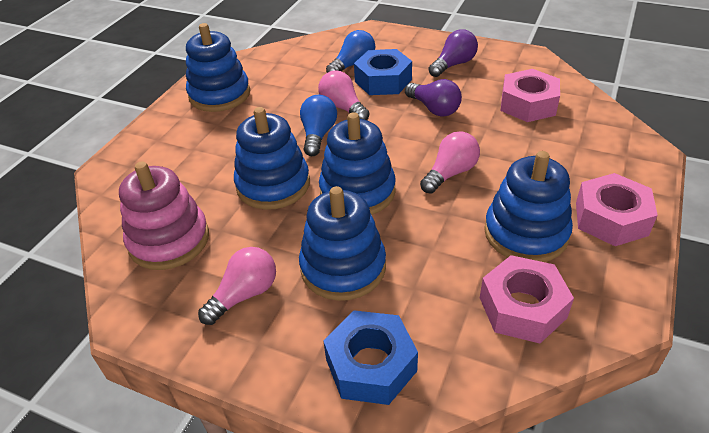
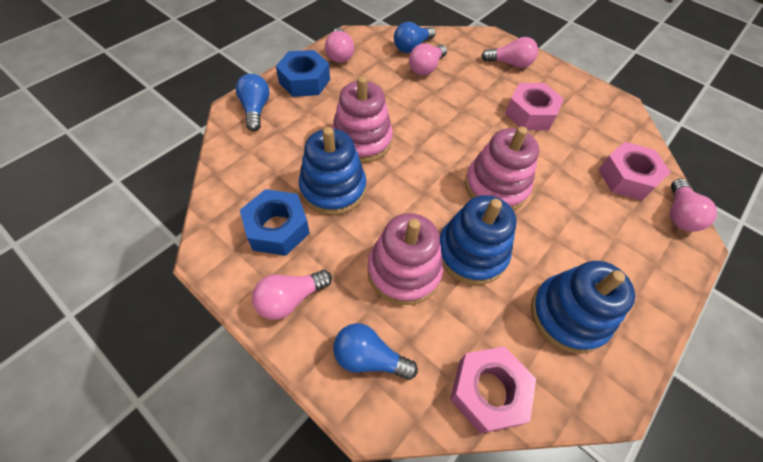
blue light bulb: 2 -> 3
blue stacking toy: 5 -> 3
pink light bulb: 3 -> 5
pink stacking toy: 1 -> 3
purple light bulb: 2 -> 0

